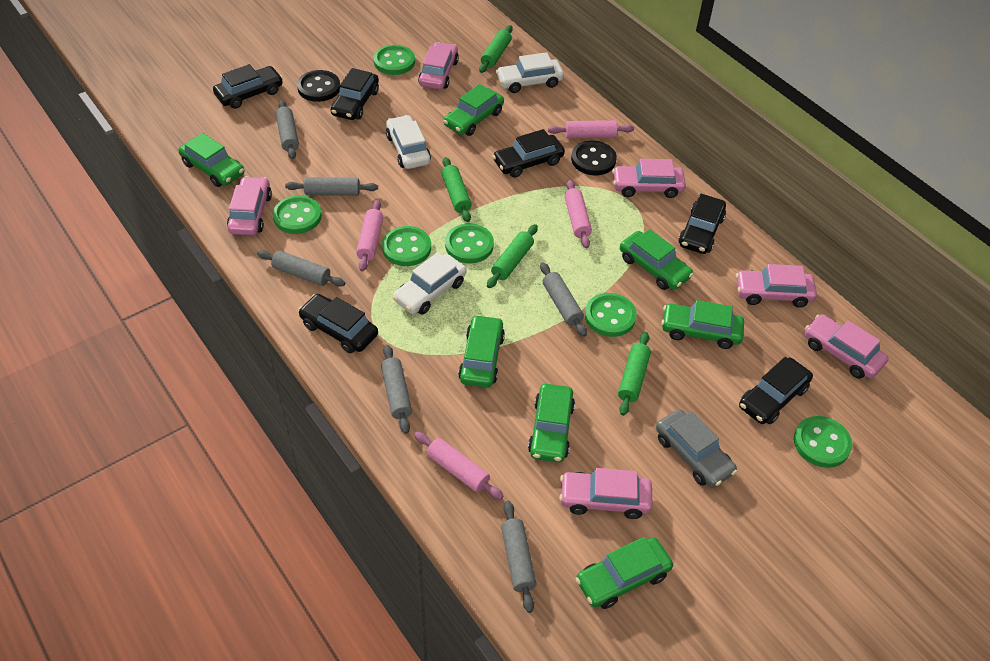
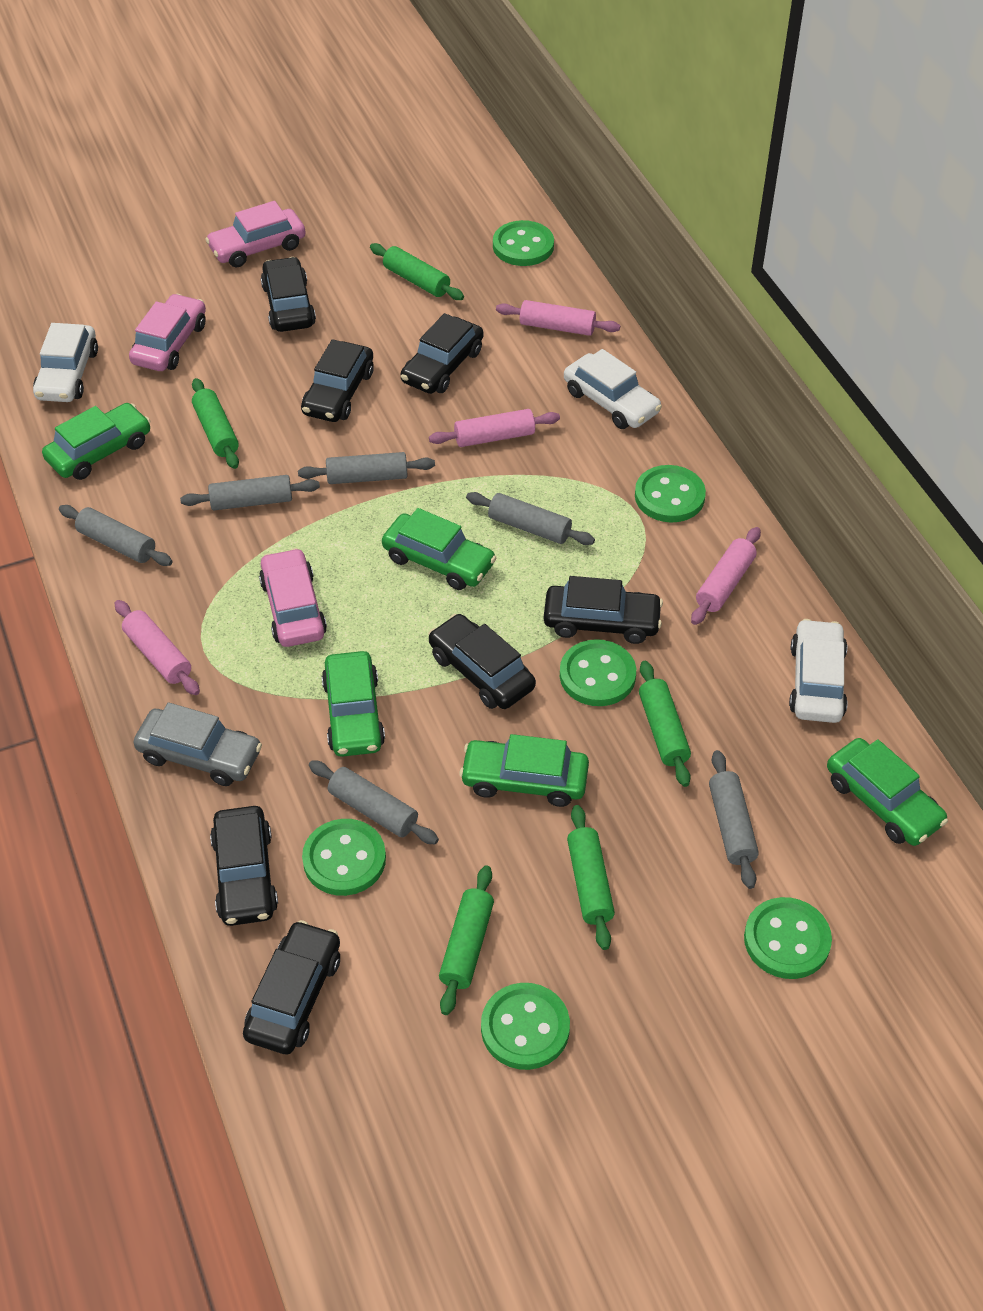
black button: 2 -> 0
black car: 6 -> 7
green car: 7 -> 5
green rolling pin: 4 -> 5
pink car: 6 -> 3

